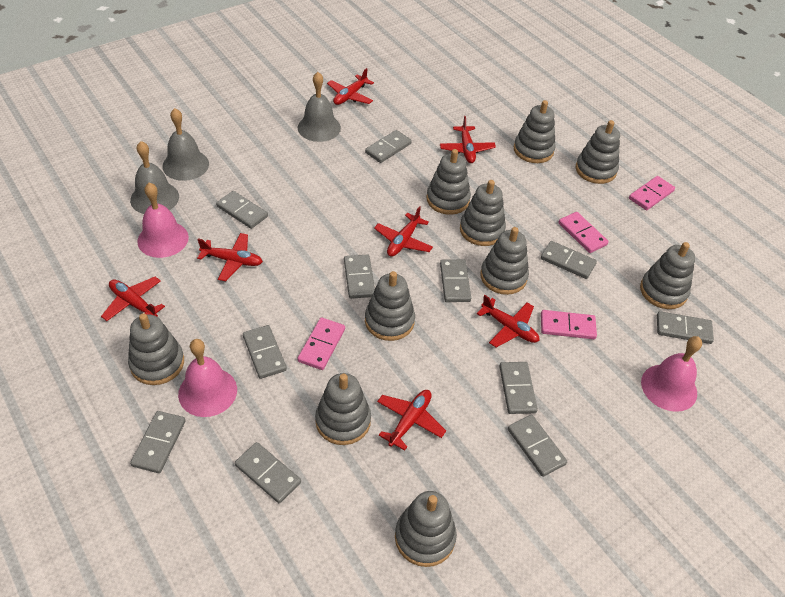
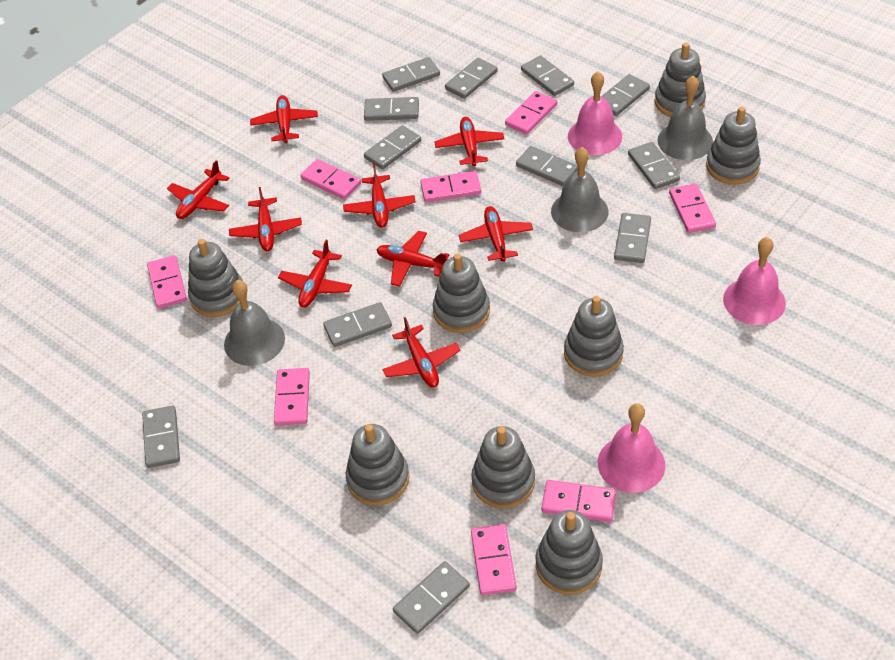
grey domino: 11 -> 12
grey stacking toy: 10 -> 8
pink domino: 4 -> 8
red plane: 7 -> 9

